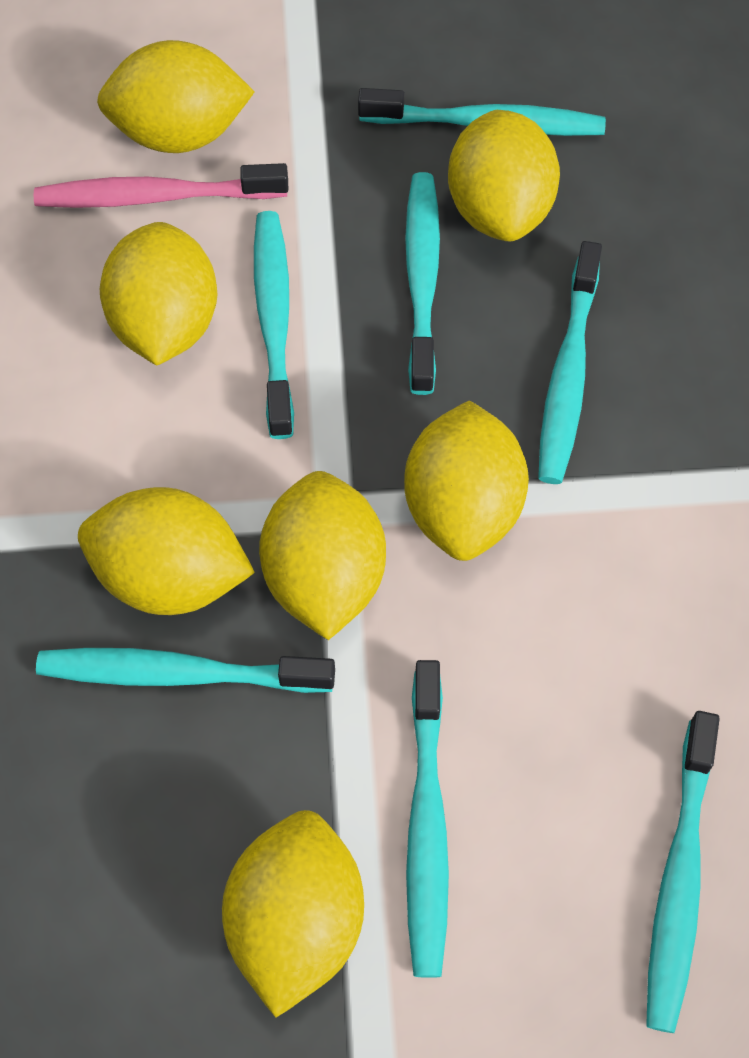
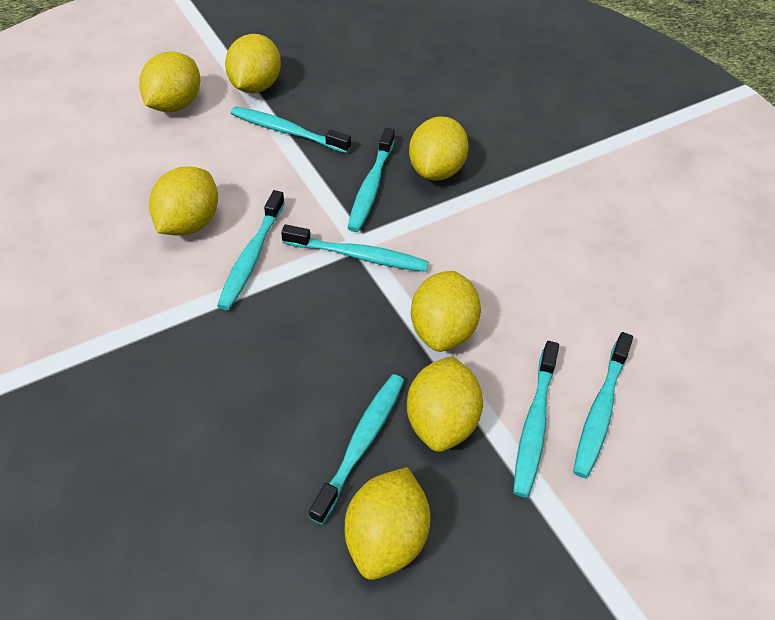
pink toothbrush: 1 -> 0

